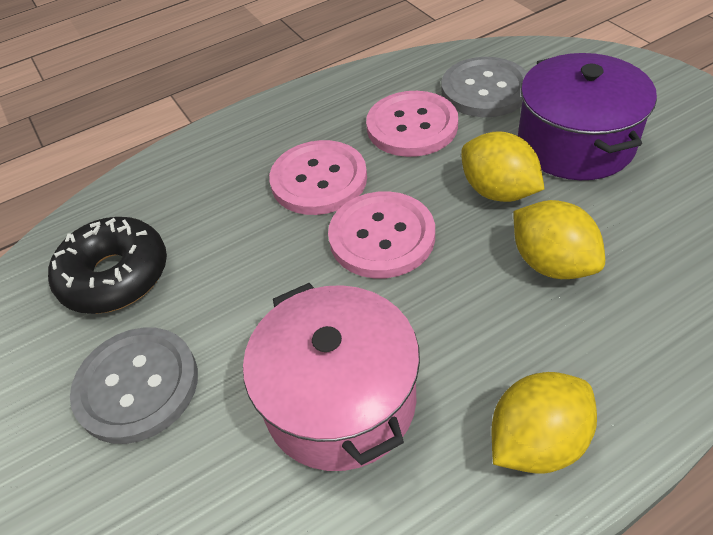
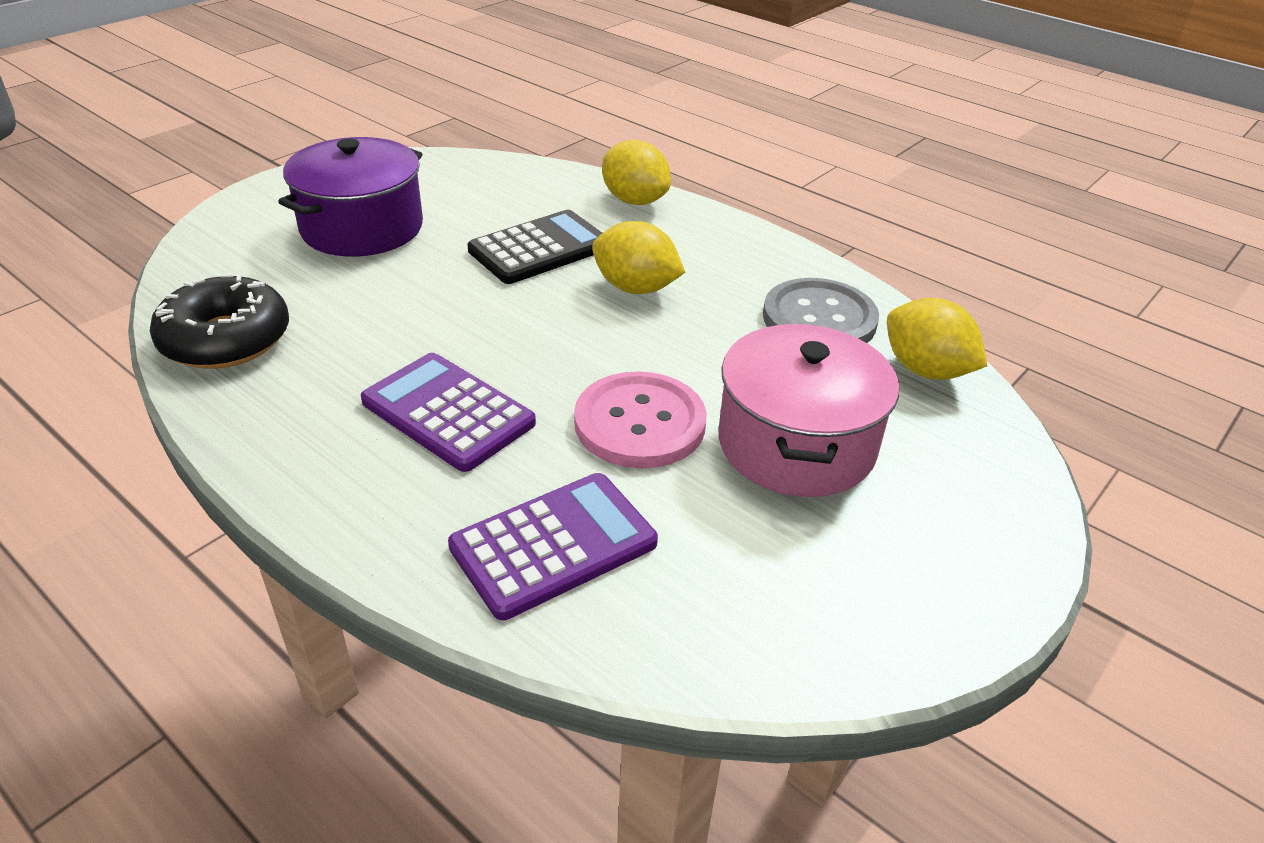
black calculator: 0 -> 1
grey button: 2 -> 1
pink button: 3 -> 1
purple calculator: 0 -> 2

